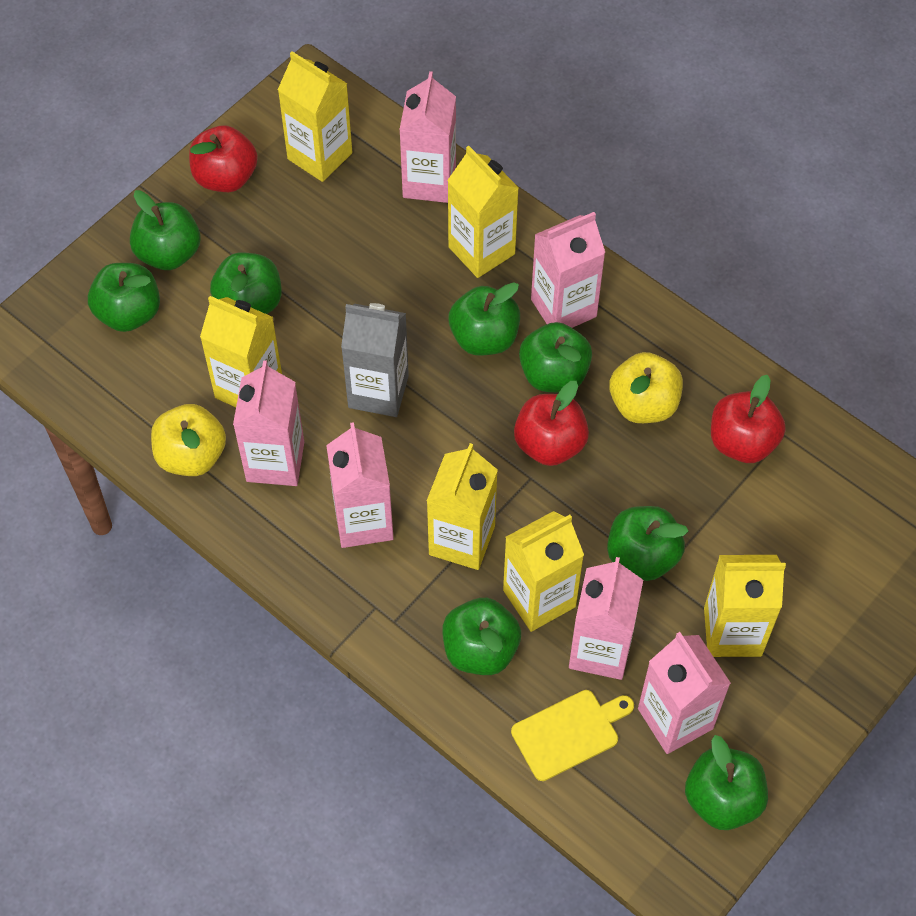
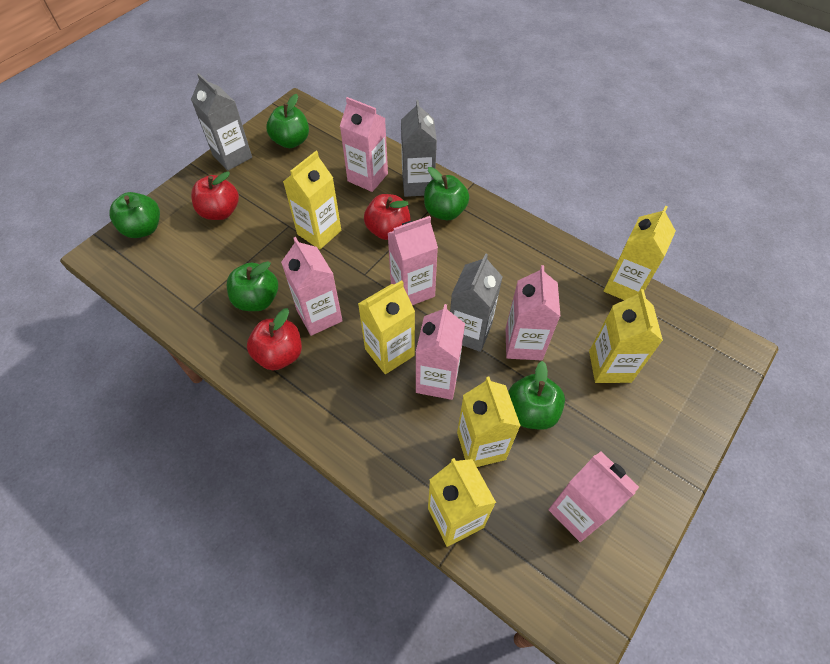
green apple: 8 -> 5
grey carton: 1 -> 3
yellow apple: 2 -> 0
yellow cutting board: 1 -> 0

